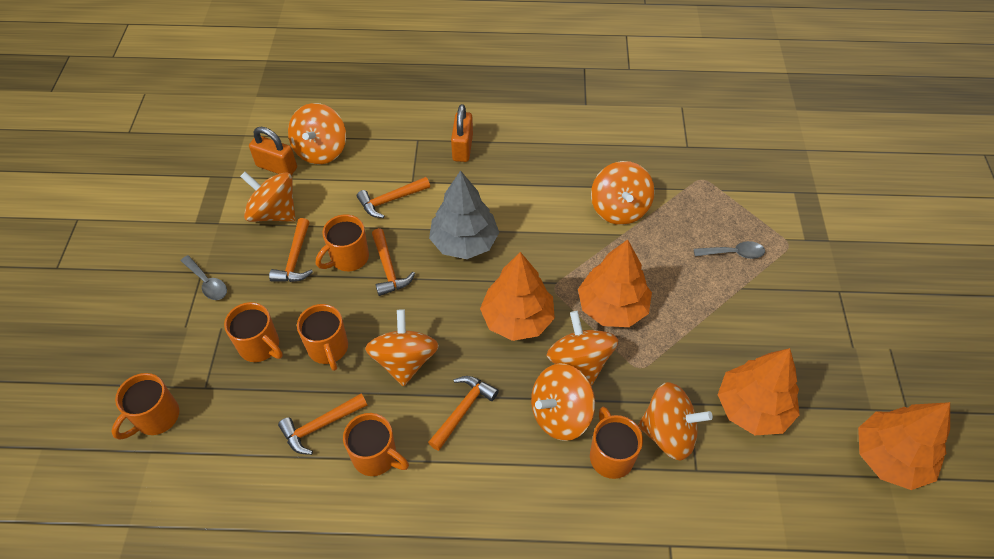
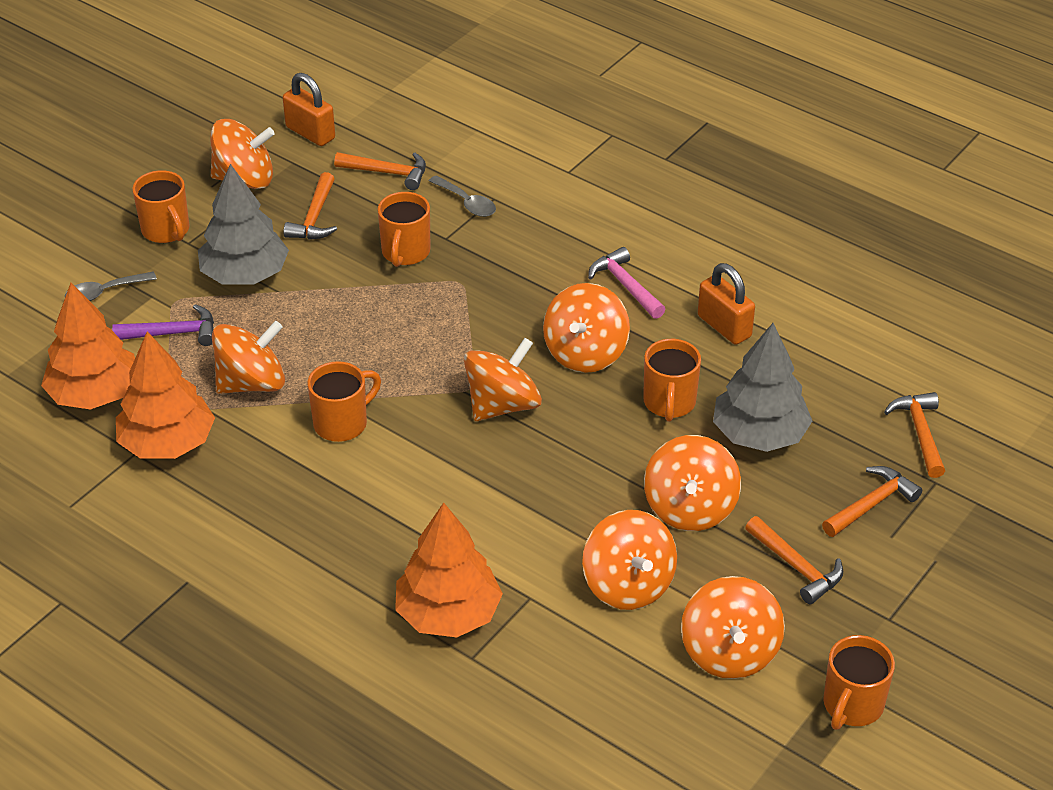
grey tree: 1 -> 2
orange mug: 6 -> 5
orange tree: 4 -> 3
pink hammer: 0 -> 1
purple hammer: 0 -> 1

